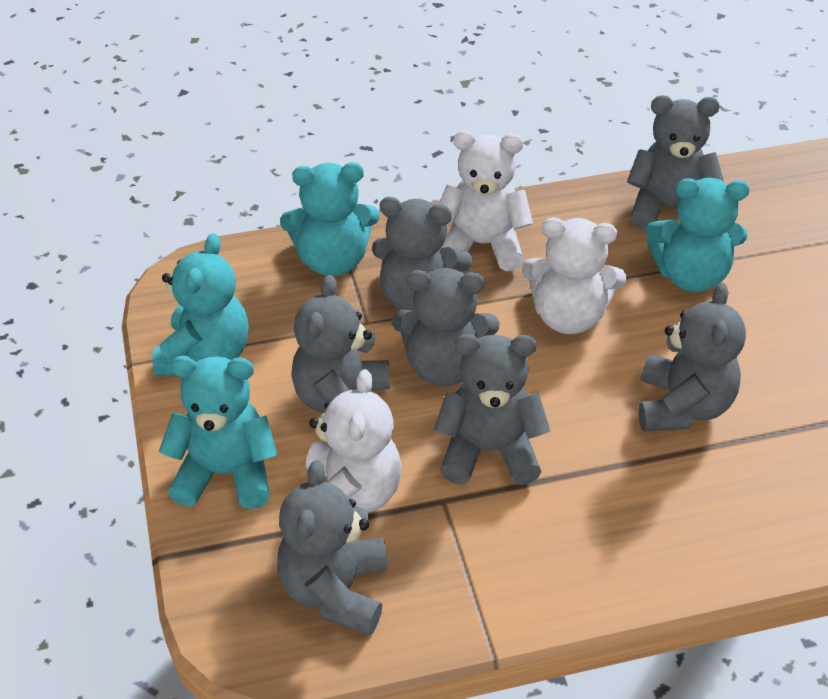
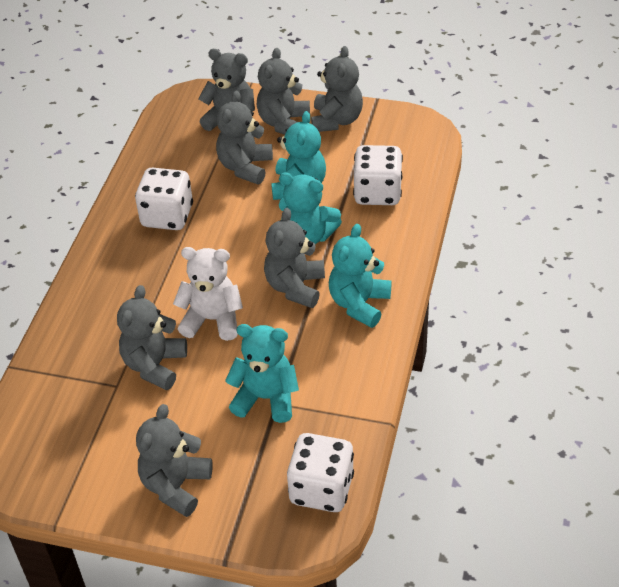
white dice: 0 -> 3
white teddy bear: 3 -> 1

